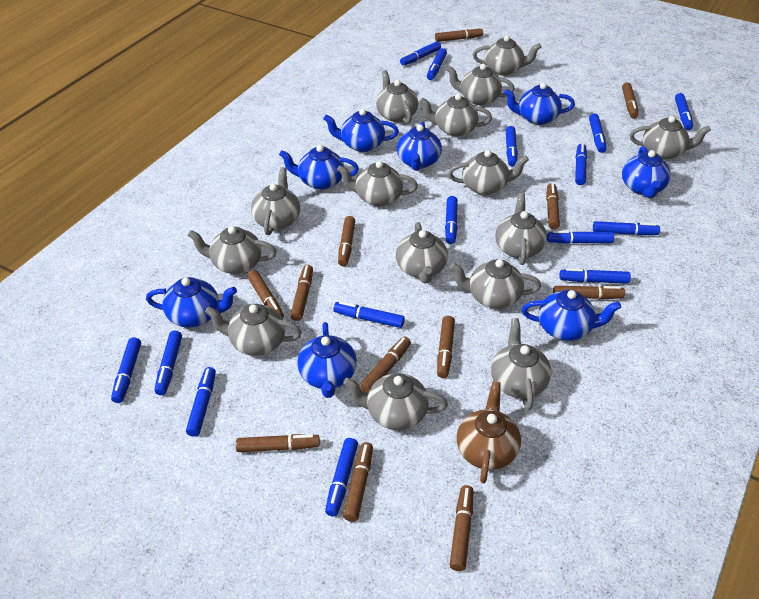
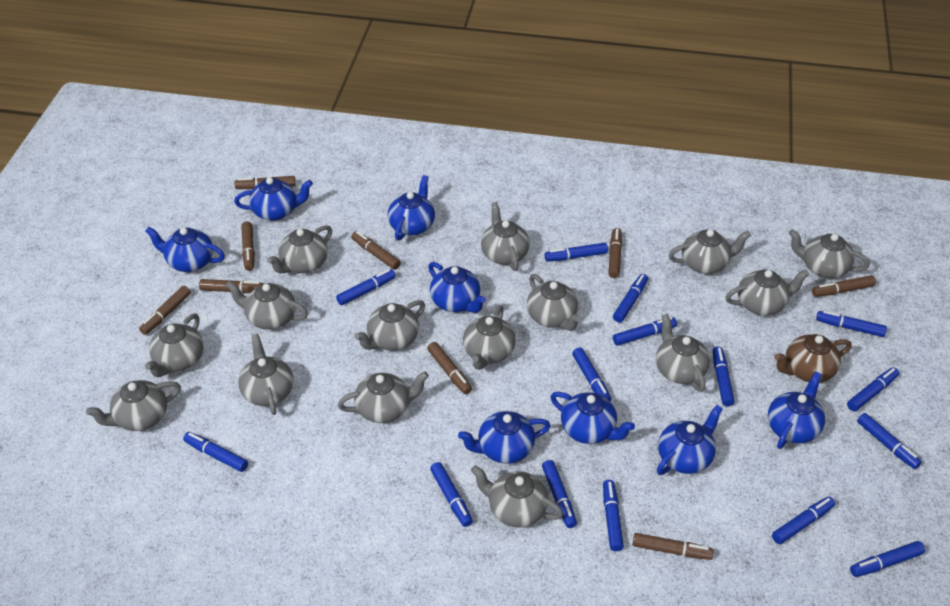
brown marker: 12 -> 9

